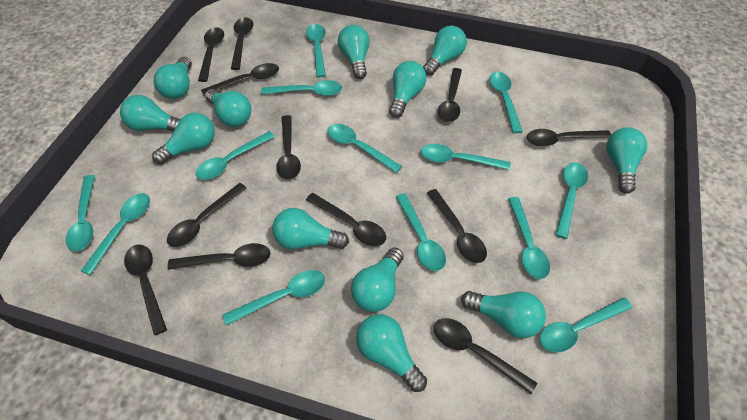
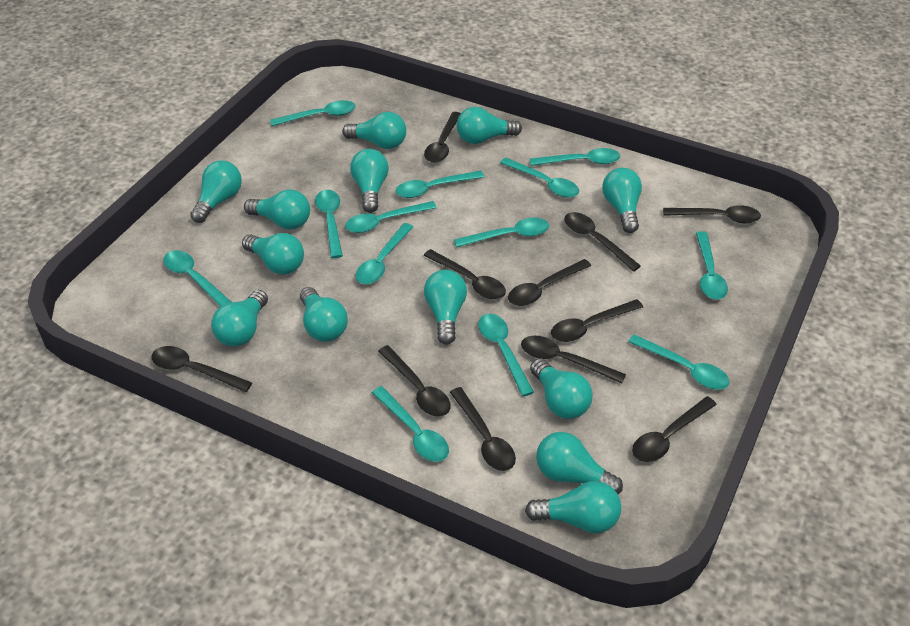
black spoon: 12 -> 11
turquoise light bulb: 12 -> 13

